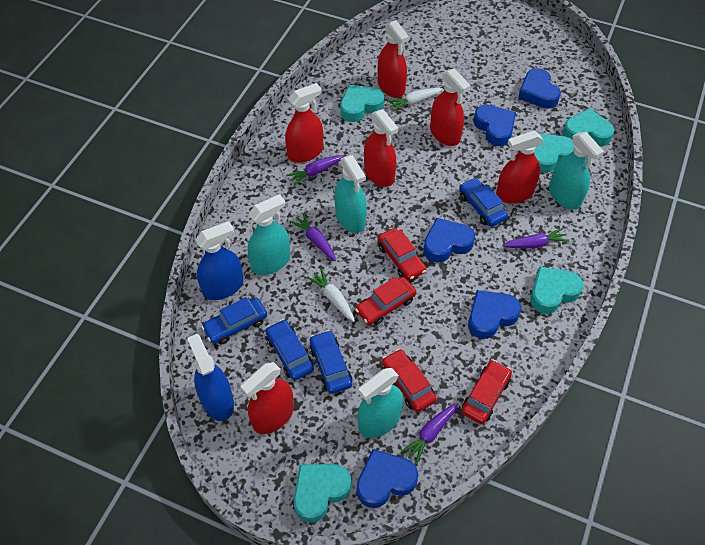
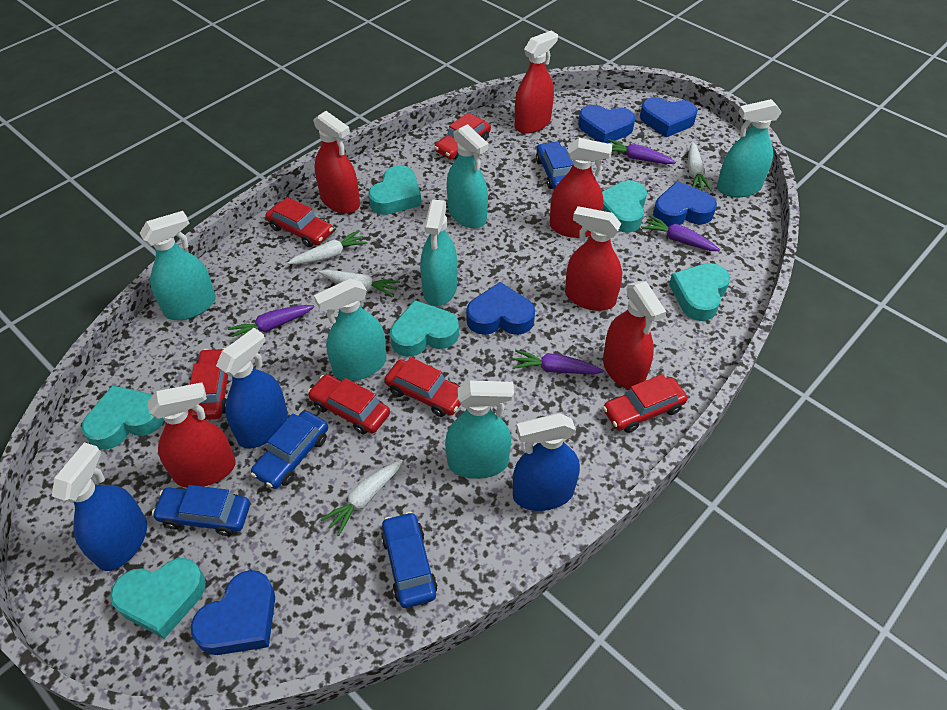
blue spray bottle: 2 -> 3
red car: 4 -> 6
turquoise heart: 5 -> 6
turquoise spray bottle: 4 -> 6
white carrot: 2 -> 4

